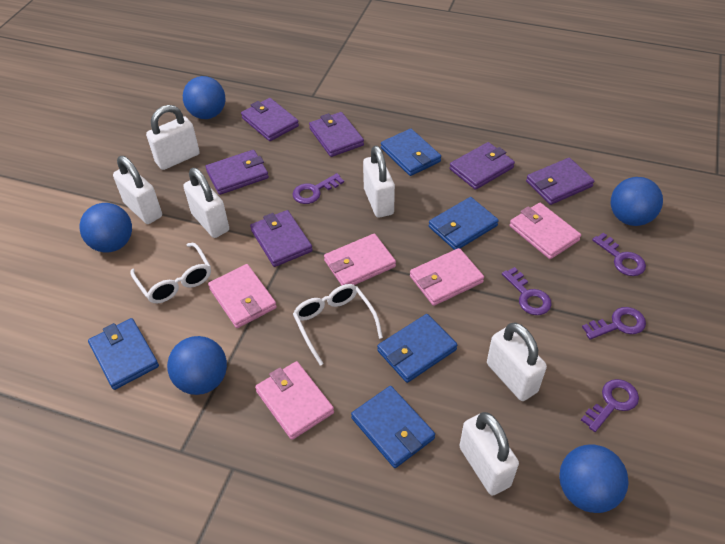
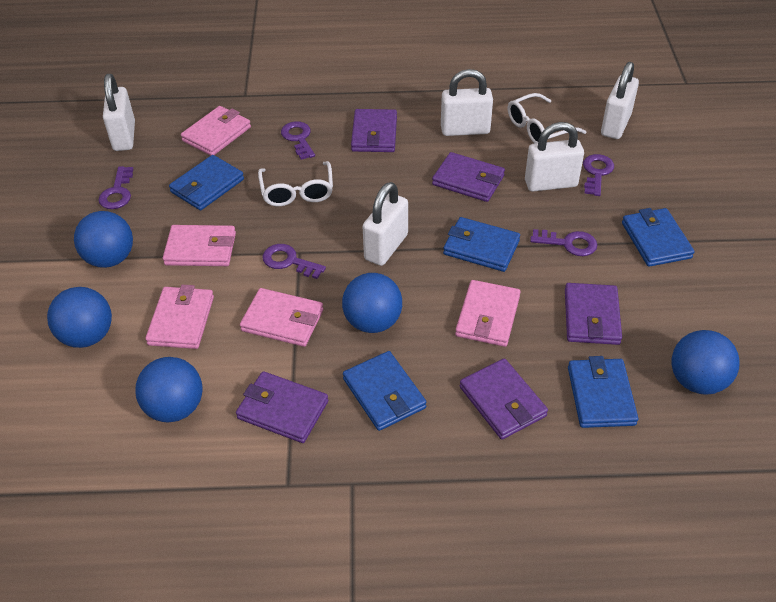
purple wallet: 6 -> 5
white padlock: 6 -> 5

